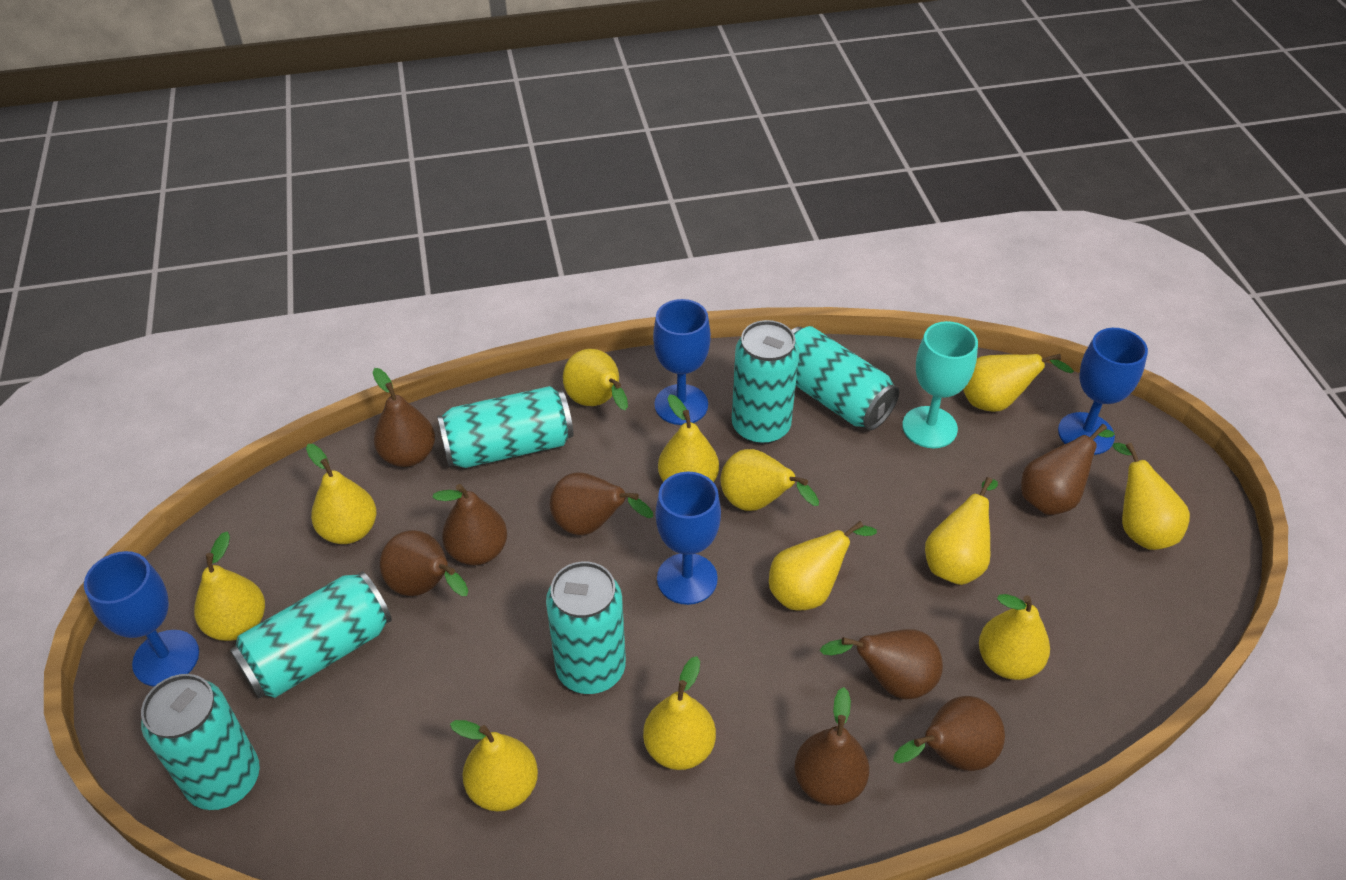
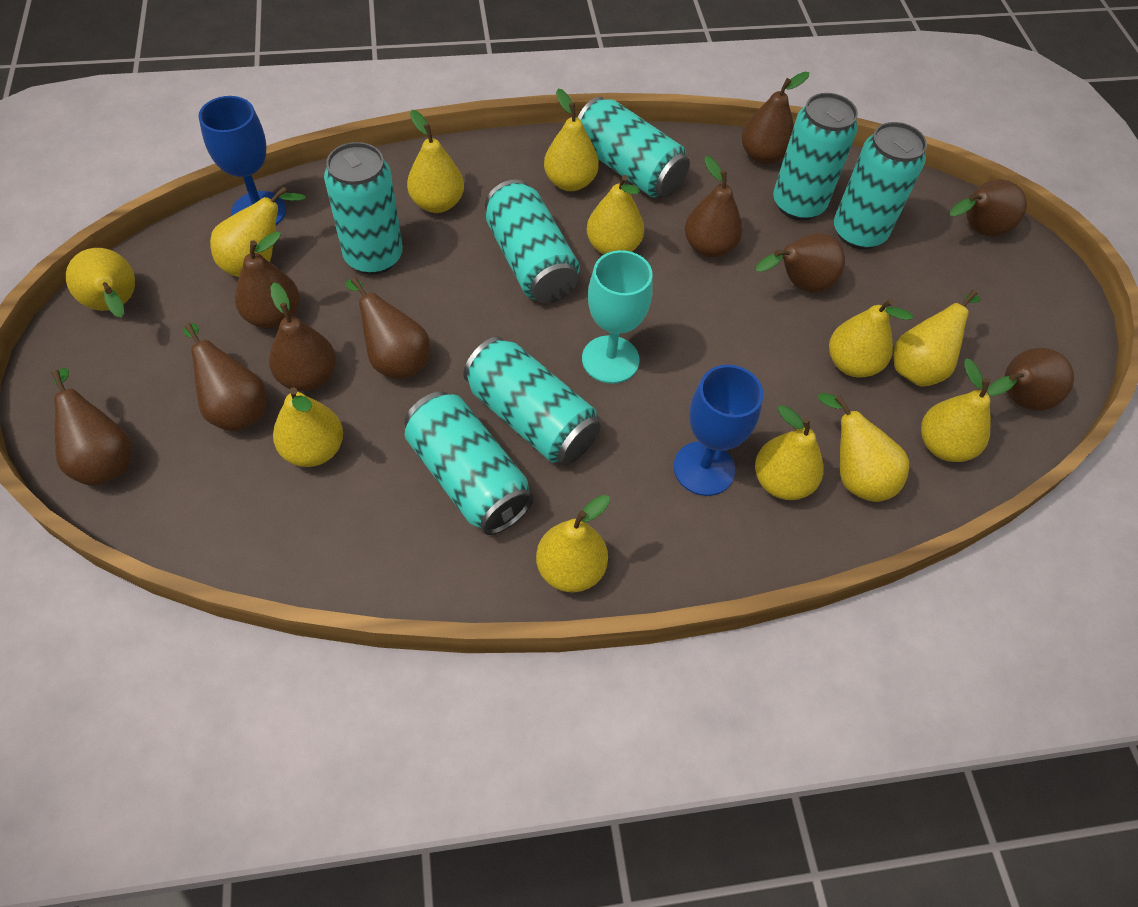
blue goblet: 4 -> 2
brown pear: 8 -> 10
turquoise can: 6 -> 7

